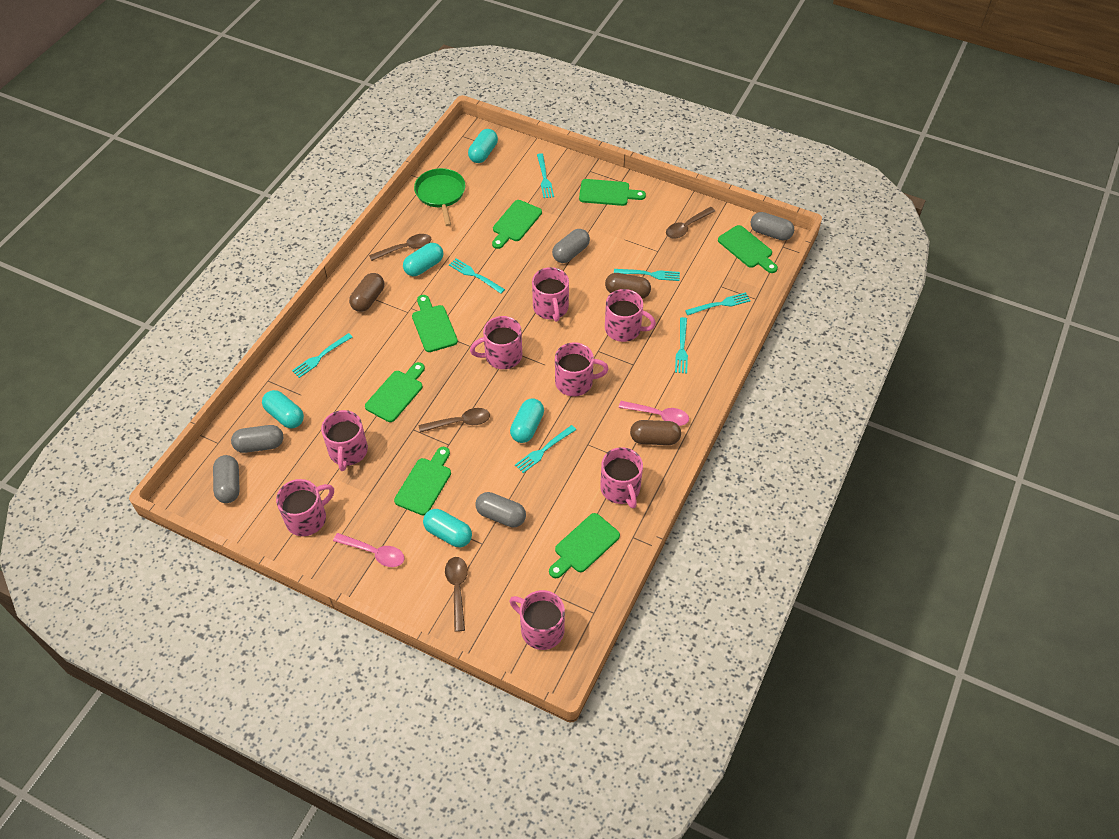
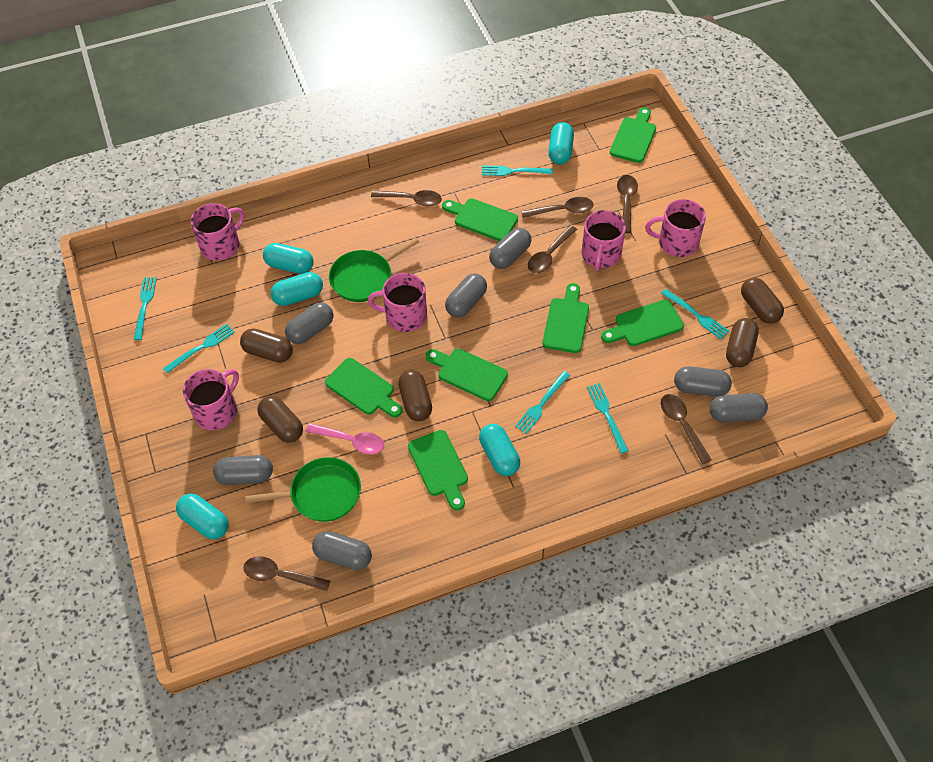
brown capsule: 3 -> 5
brown spoon: 4 -> 6
green pan: 1 -> 2
grey capsule: 5 -> 7
pink mug: 8 -> 5
pink spoon: 2 -> 1
turquoise fork: 7 -> 6

